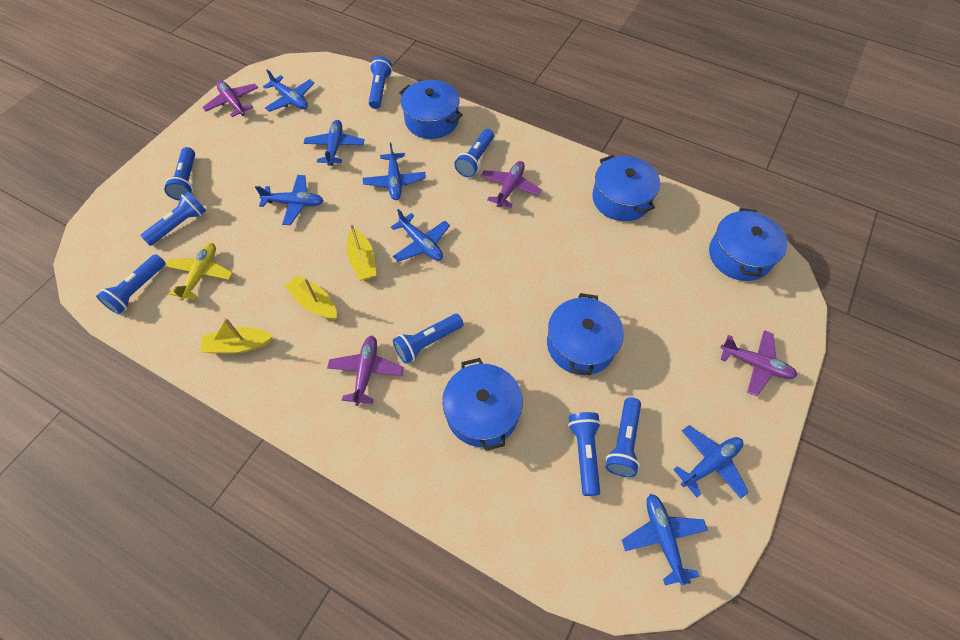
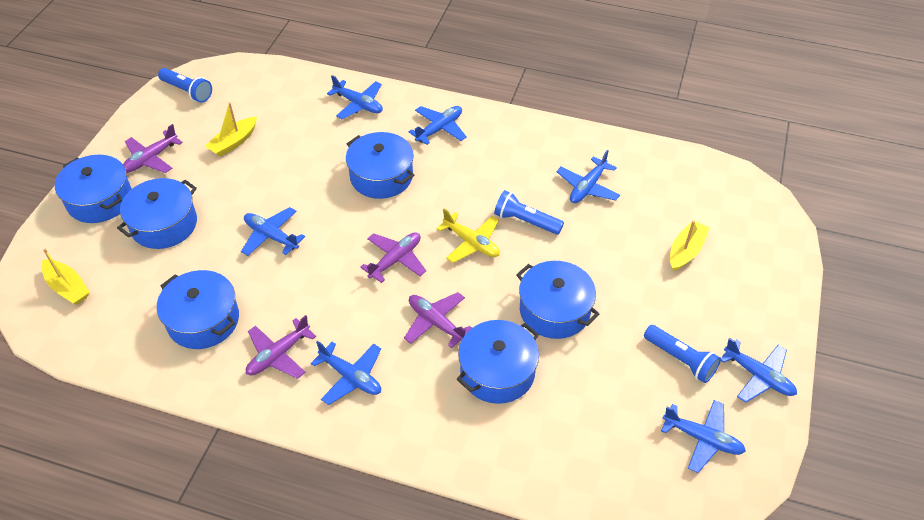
blue flashlight: 8 -> 3
blue pot: 5 -> 6

